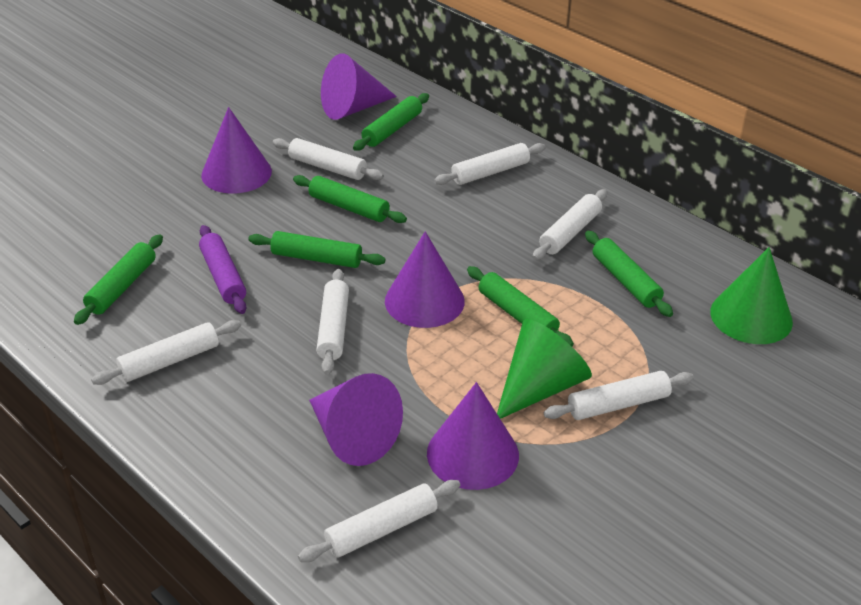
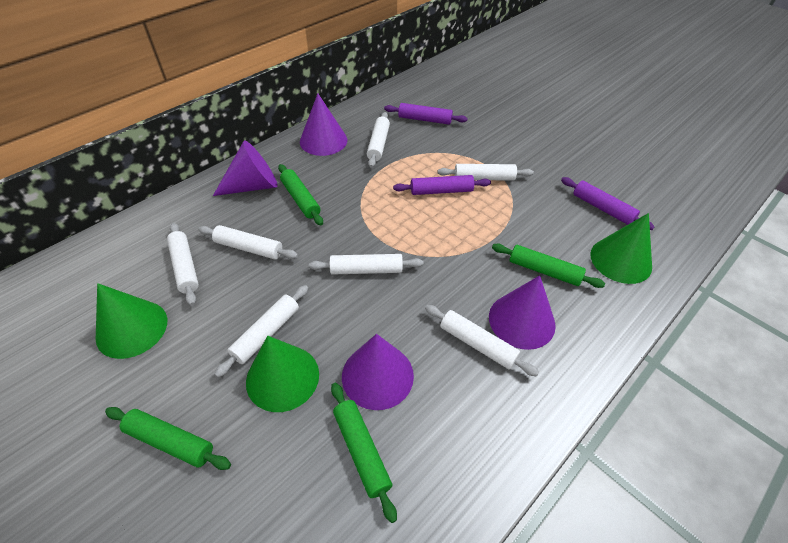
green cone: 2 -> 3
green rolling pin: 6 -> 4
purple cone: 5 -> 4
purple rolling pin: 1 -> 3

